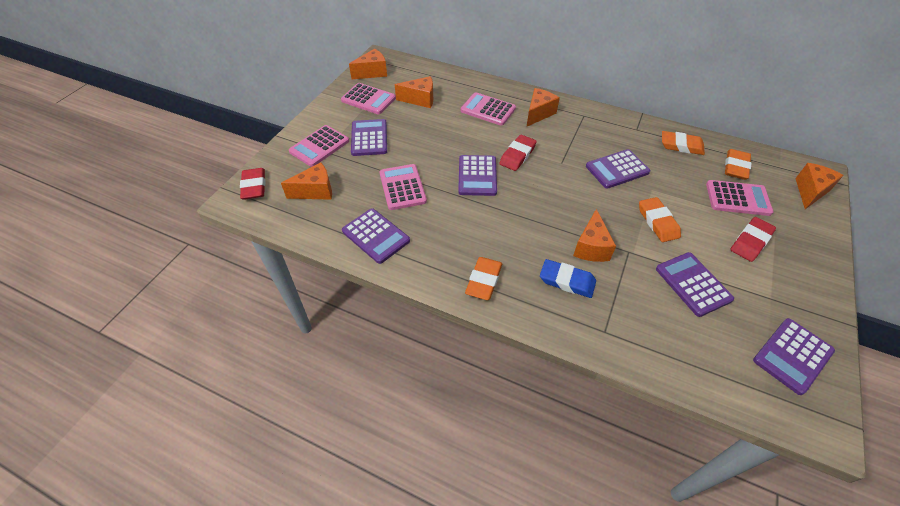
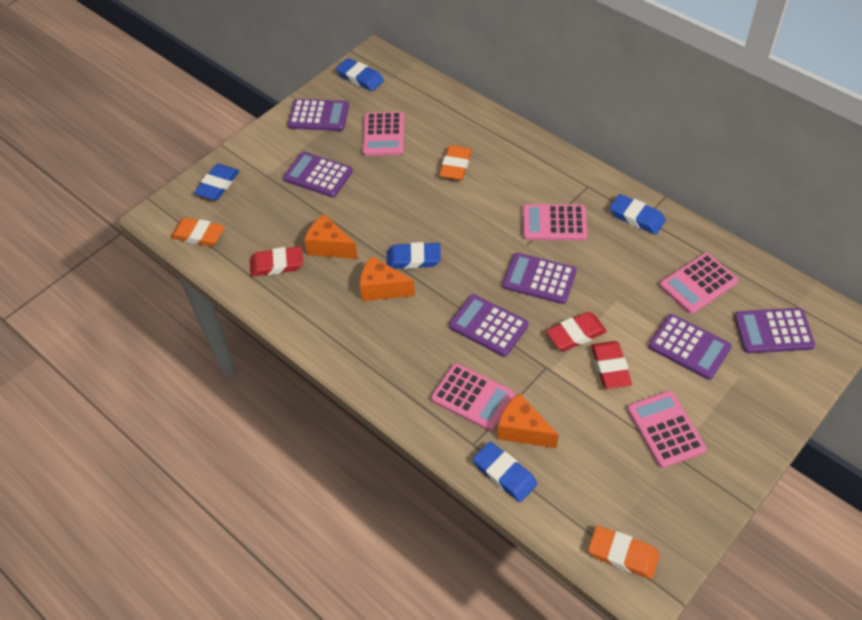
blue eraser: 1 -> 5
orange cheese: 6 -> 3
orange eraser: 4 -> 3

